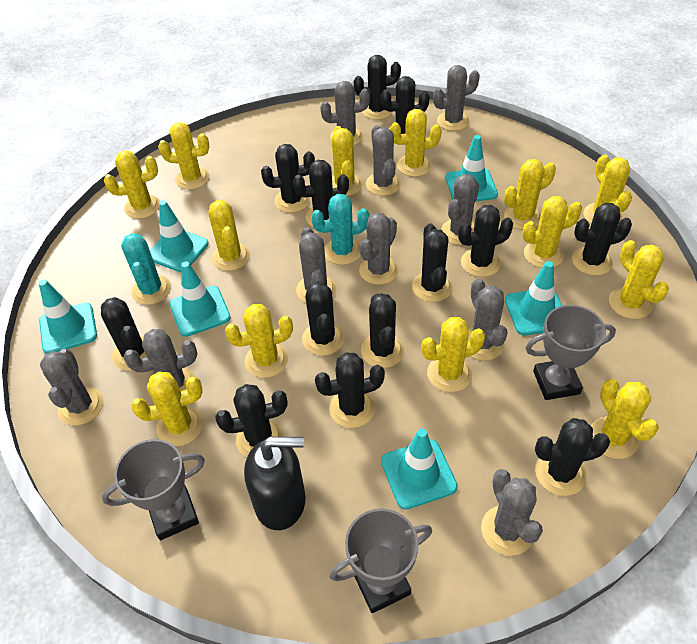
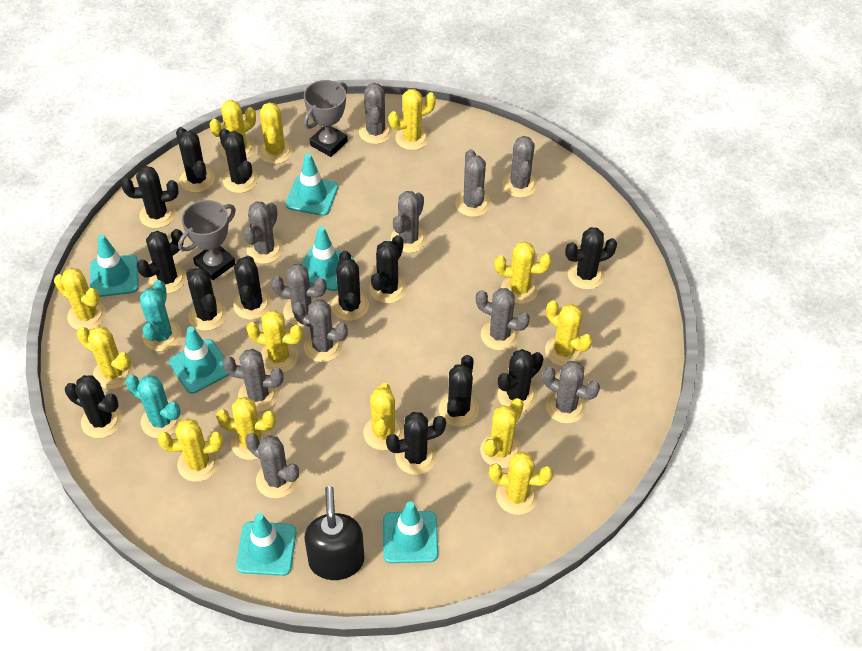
grey cactus: 10 -> 11
grey trophy: 3 -> 2

